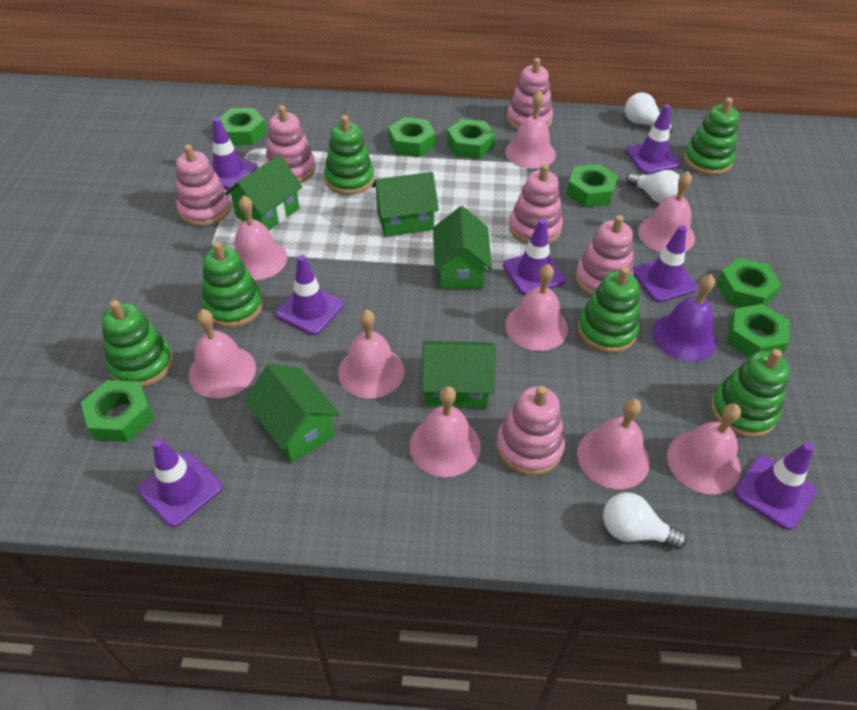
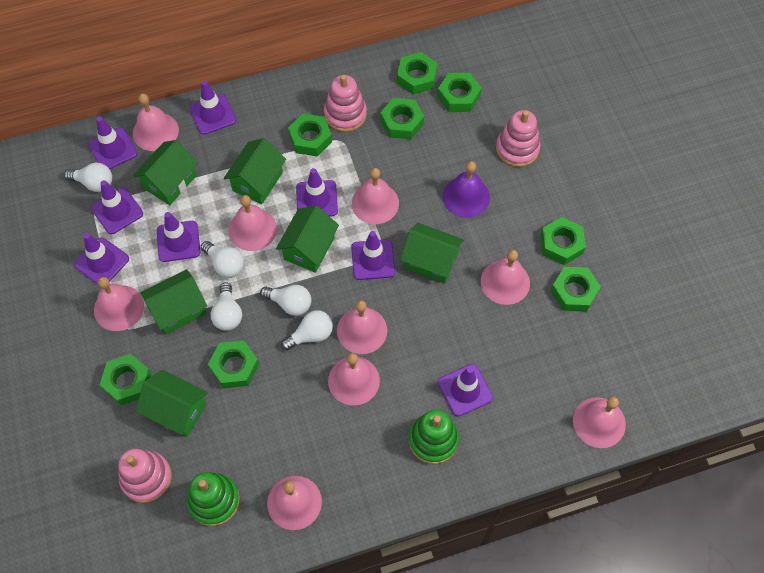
green house: 5 -> 6
green nut: 7 -> 8
green stacking toy: 6 -> 2
pink stacking toy: 6 -> 3
purple traffic cone: 7 -> 8
white light bulb: 3 -> 5

